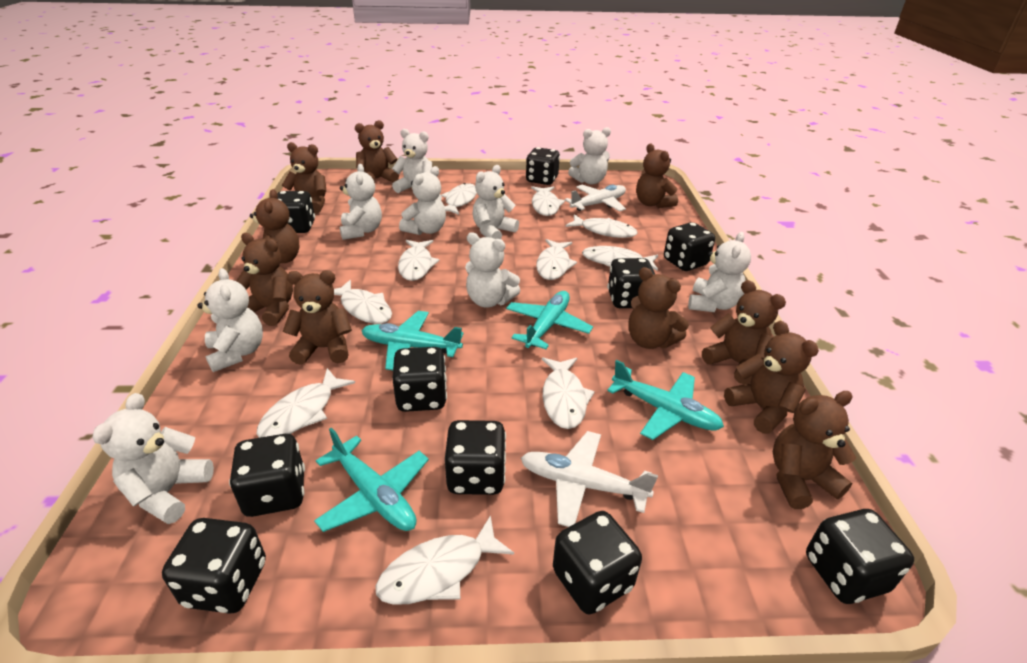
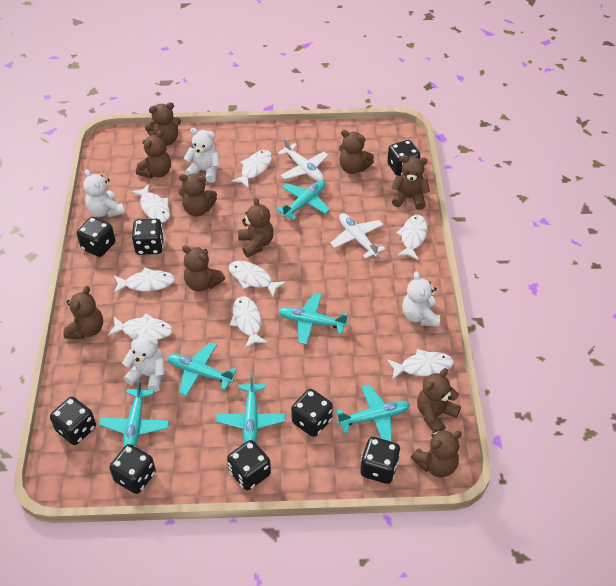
black dice: 10 -> 8
turquoise plane: 4 -> 6
white fish: 10 -> 8
white teddy bear: 9 -> 4

